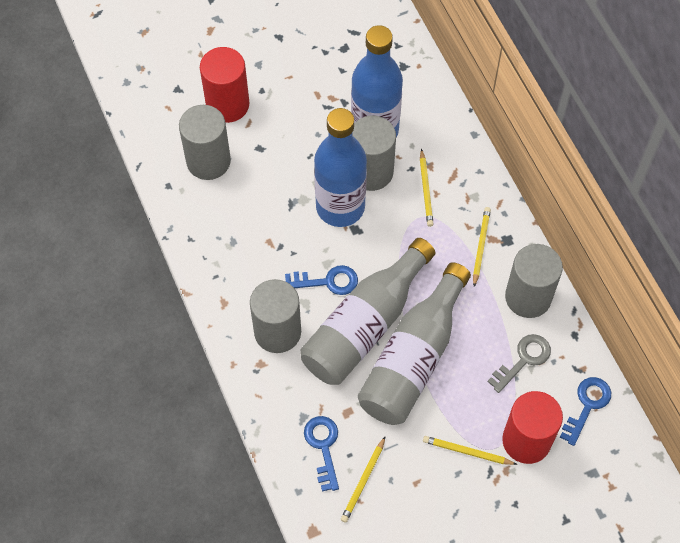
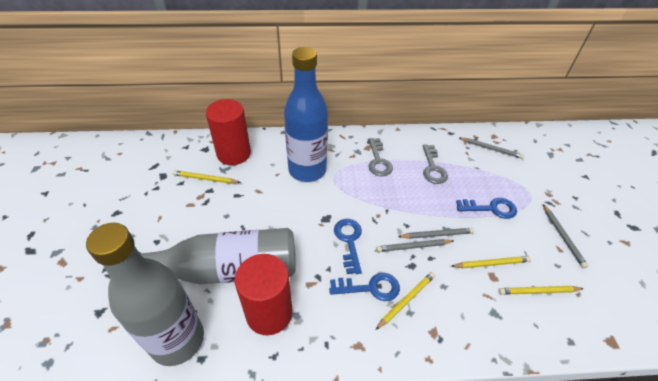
blue bottle: 2 -> 1
grey cylinder: 4 -> 0
grey key: 1 -> 2
grey pencil: 0 -> 4

